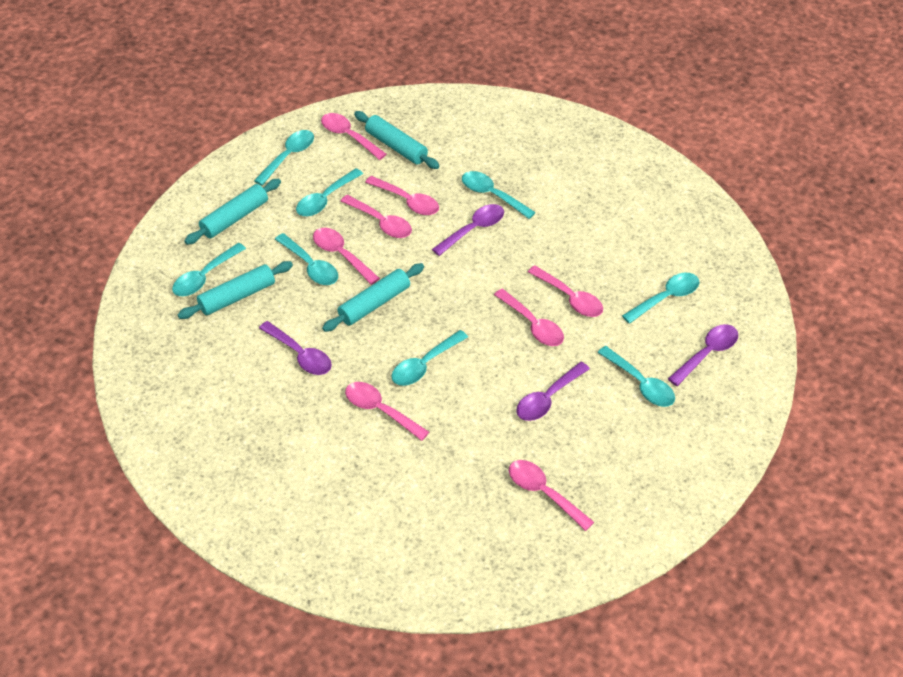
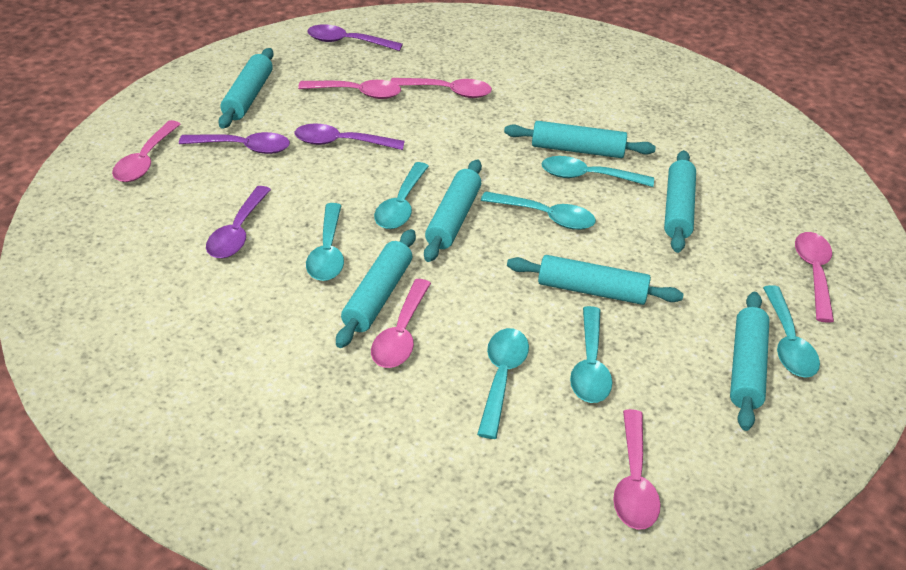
pink spoon: 8 -> 6
turquoise rolling pin: 4 -> 7
turquoise spoon: 8 -> 7

